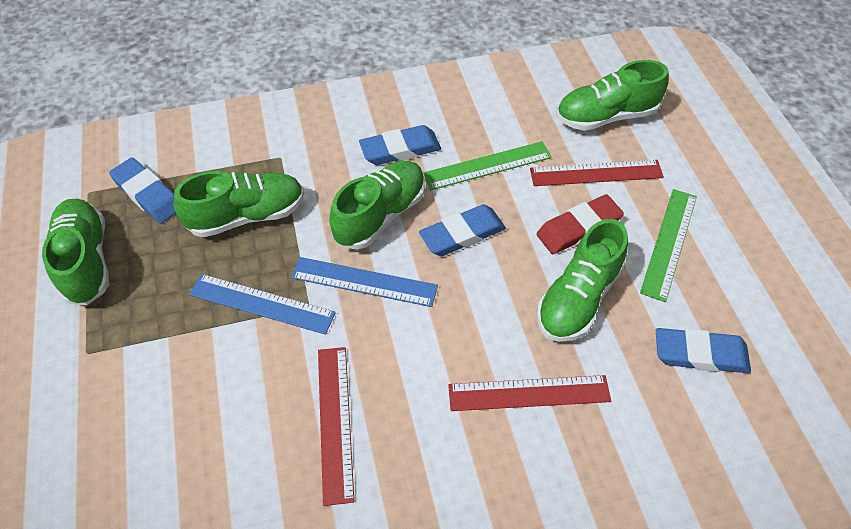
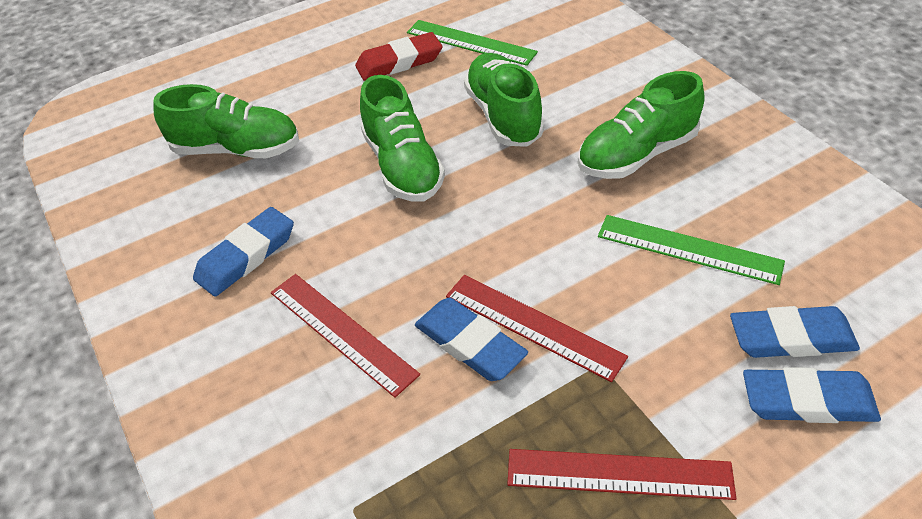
blue ruler: 2 -> 0
green shoe: 5 -> 4

